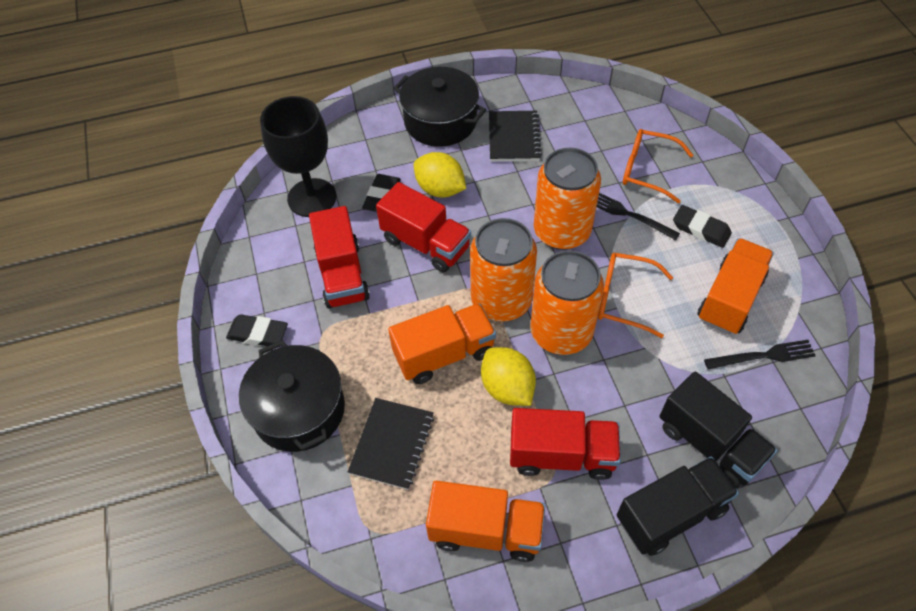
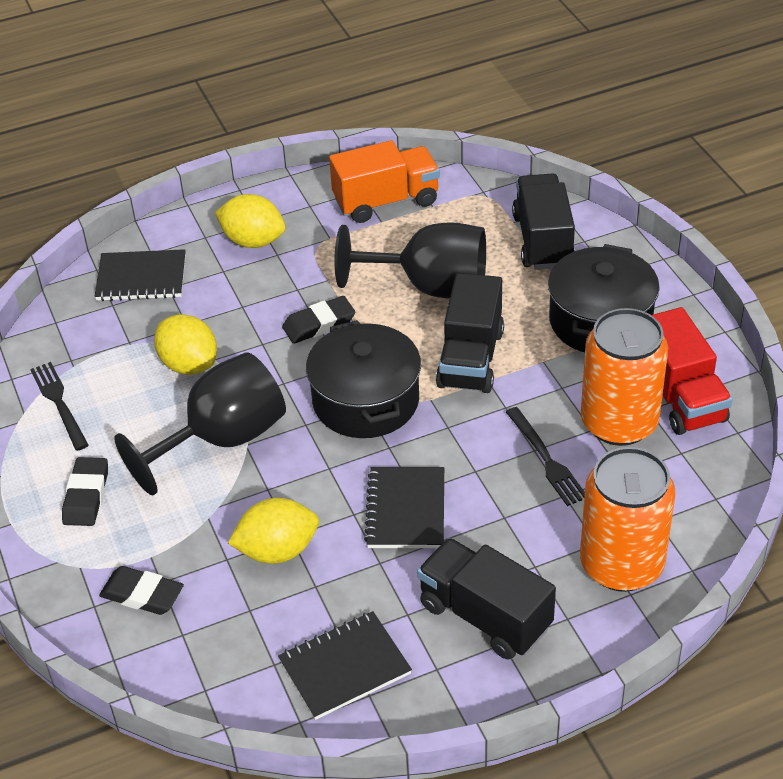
black goblet: 1 -> 2
black notebook: 2 -> 3
black truck: 2 -> 3
orange can: 3 -> 2
orange glasses: 2 -> 0
orange truck: 3 -> 1
red truck: 3 -> 1
yellow lemon: 2 -> 3

